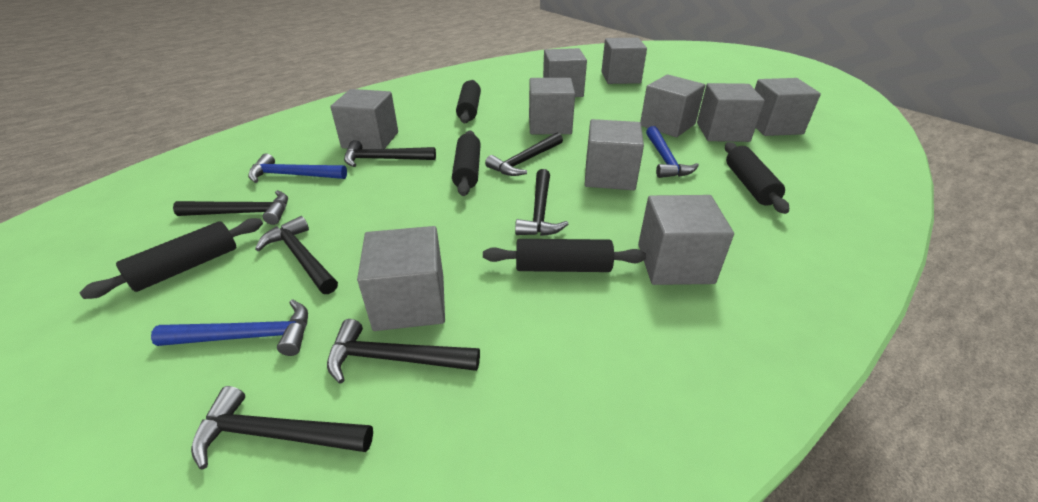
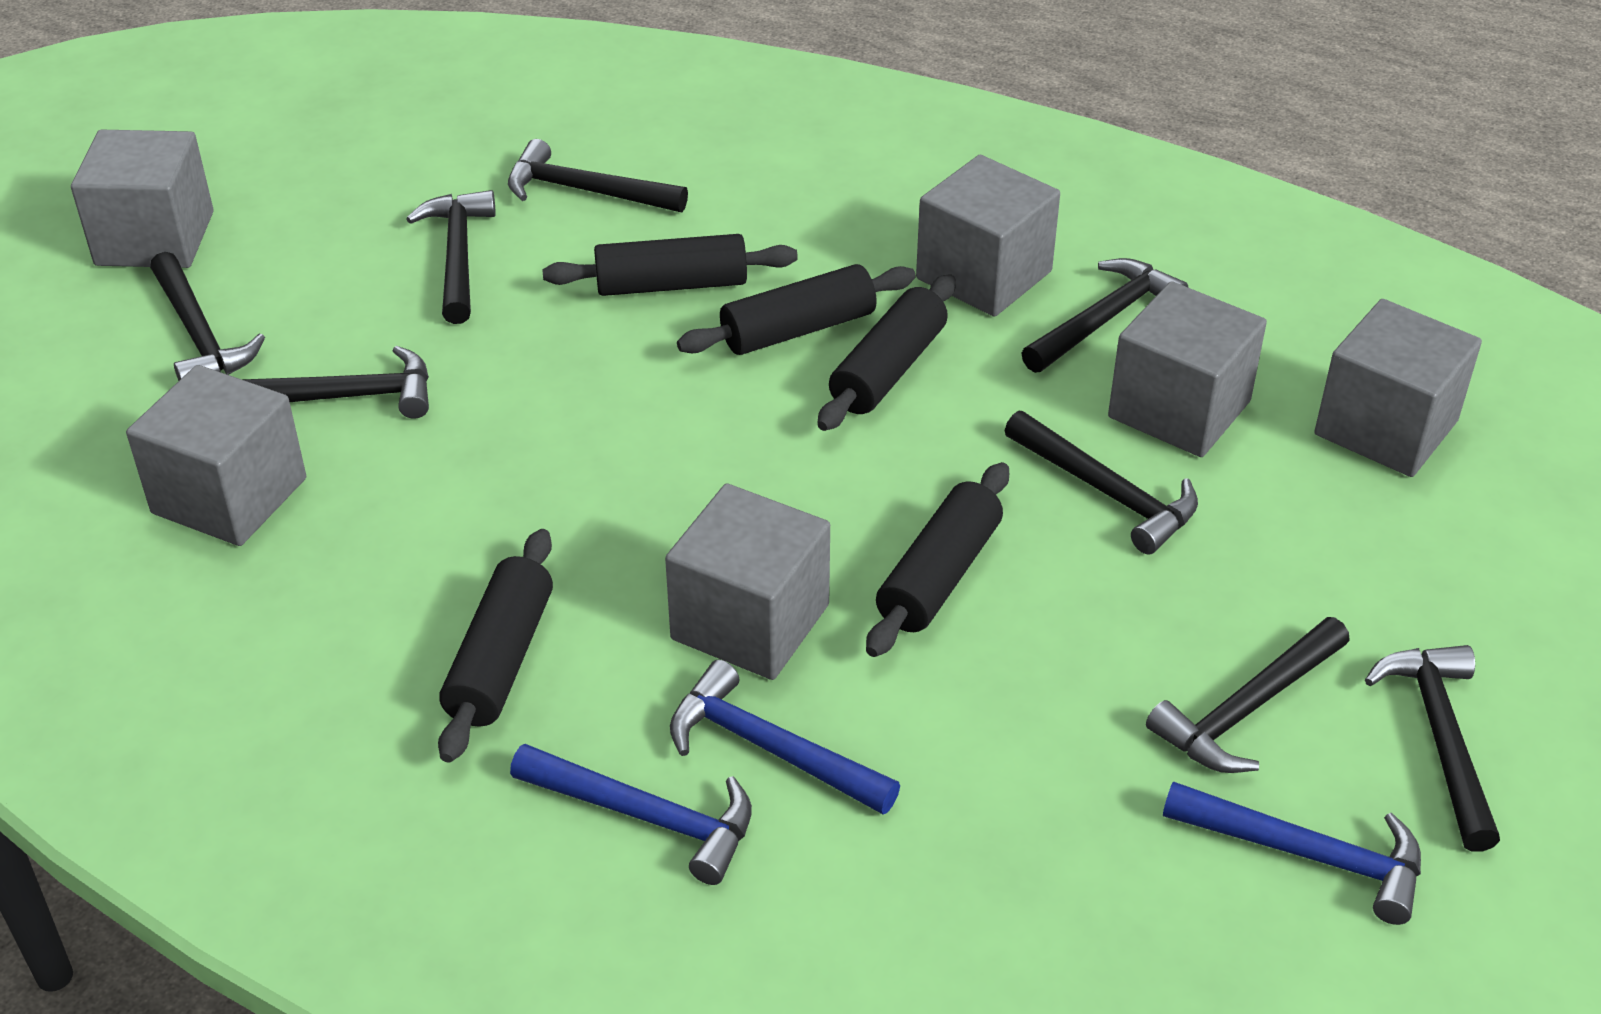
black hammer: 7 -> 8
grey cube: 10 -> 6

